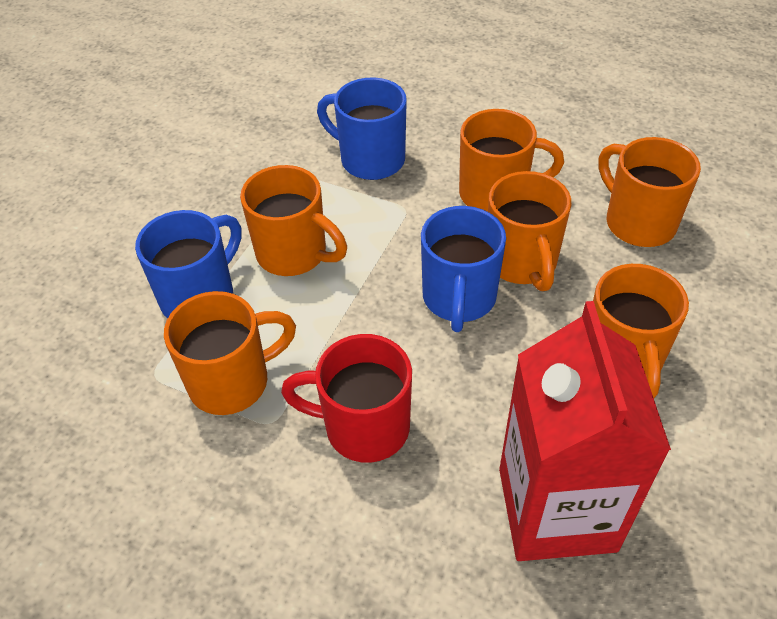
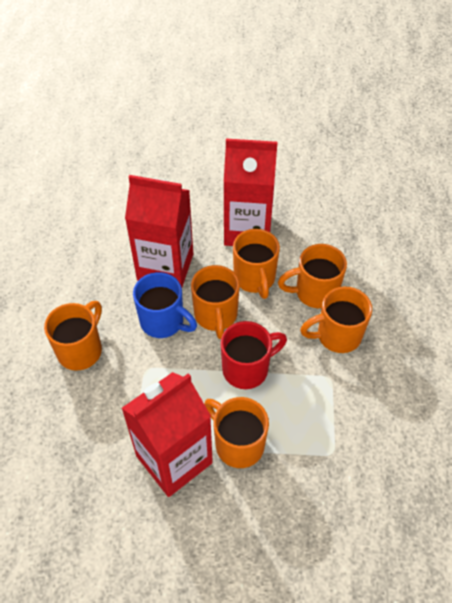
blue mug: 3 -> 1
red carton: 1 -> 3

